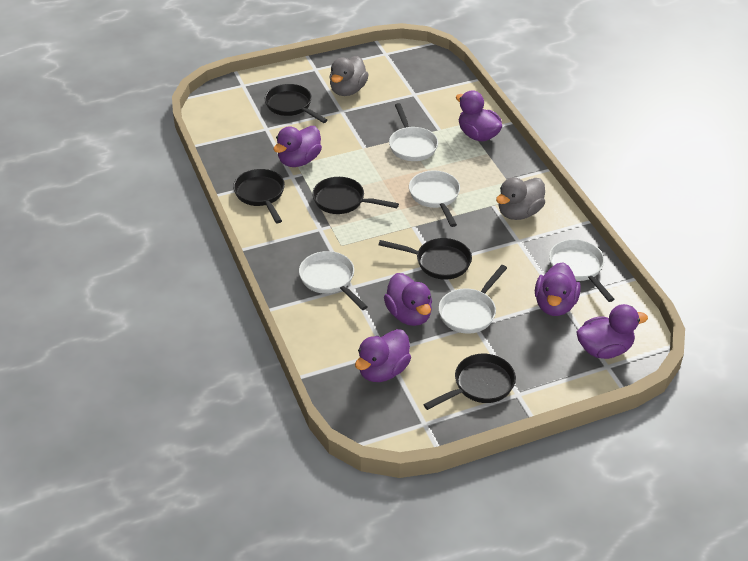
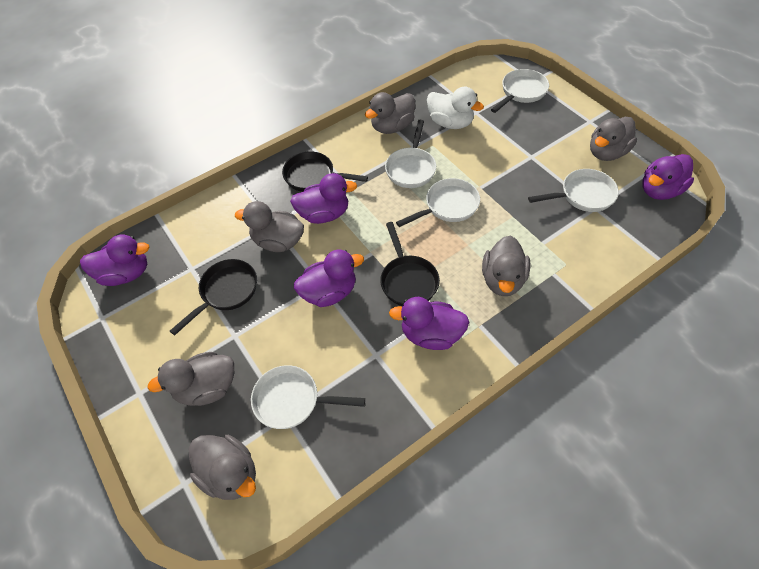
black pan: 5 -> 3
grey duck: 2 -> 6
purple duck: 6 -> 5
white duck: 0 -> 1

